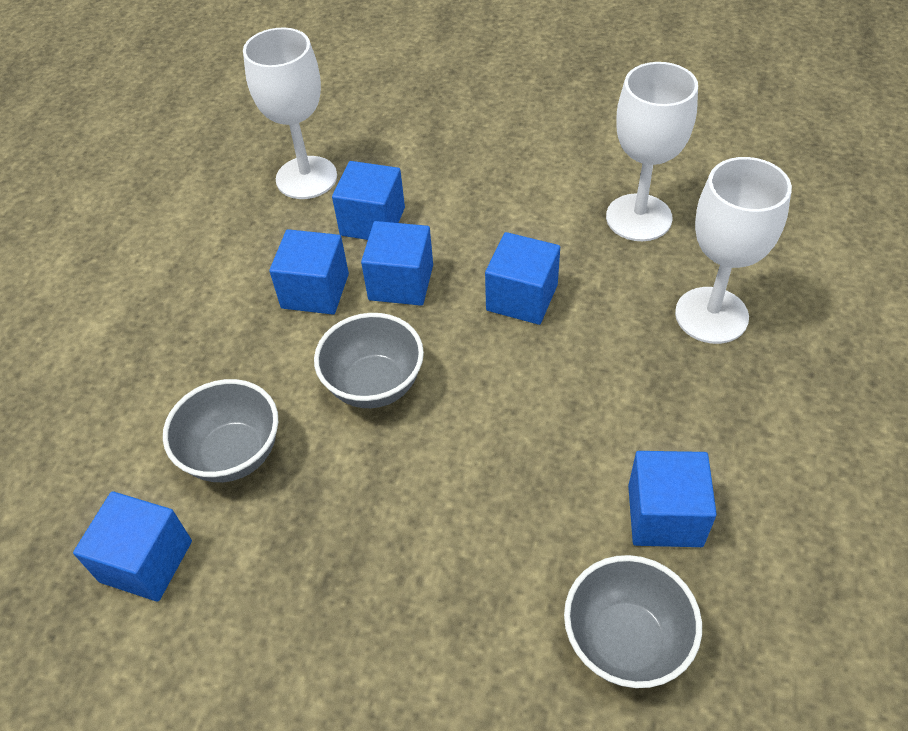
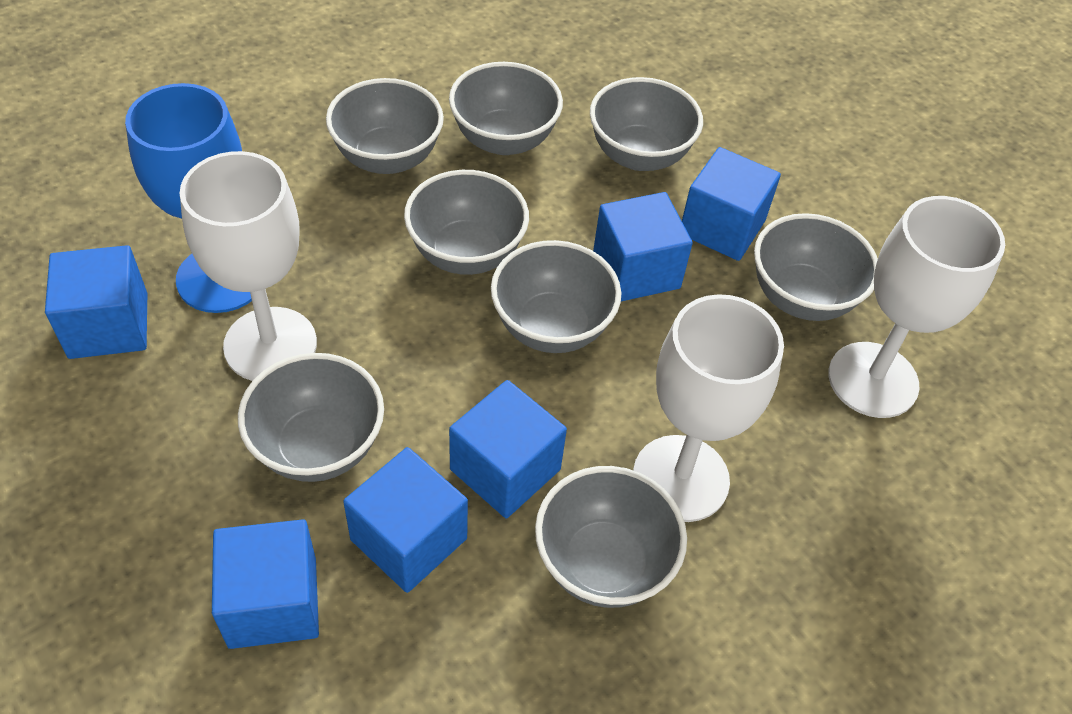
blue goblet: 0 -> 1
grey bowl: 3 -> 8

